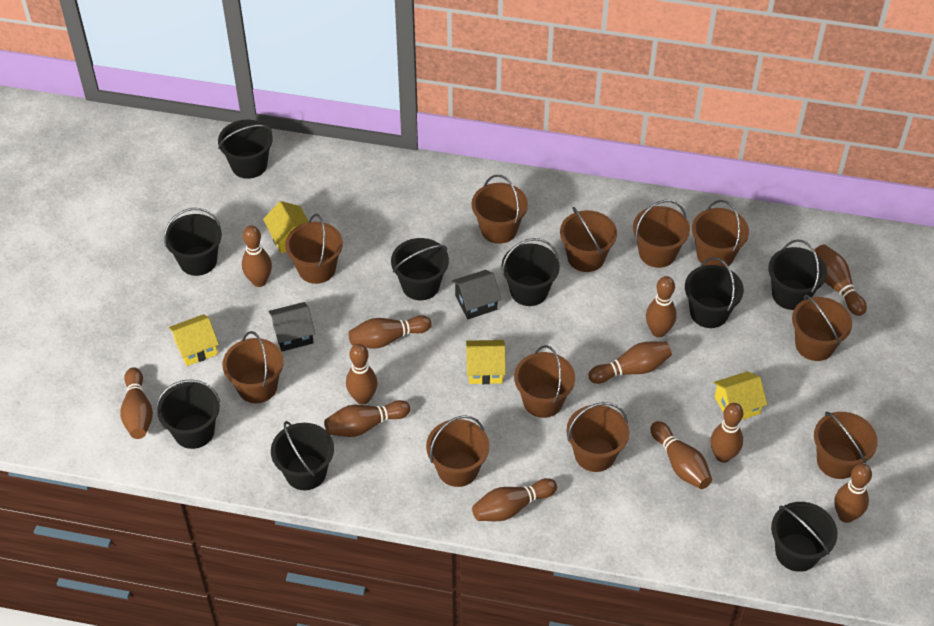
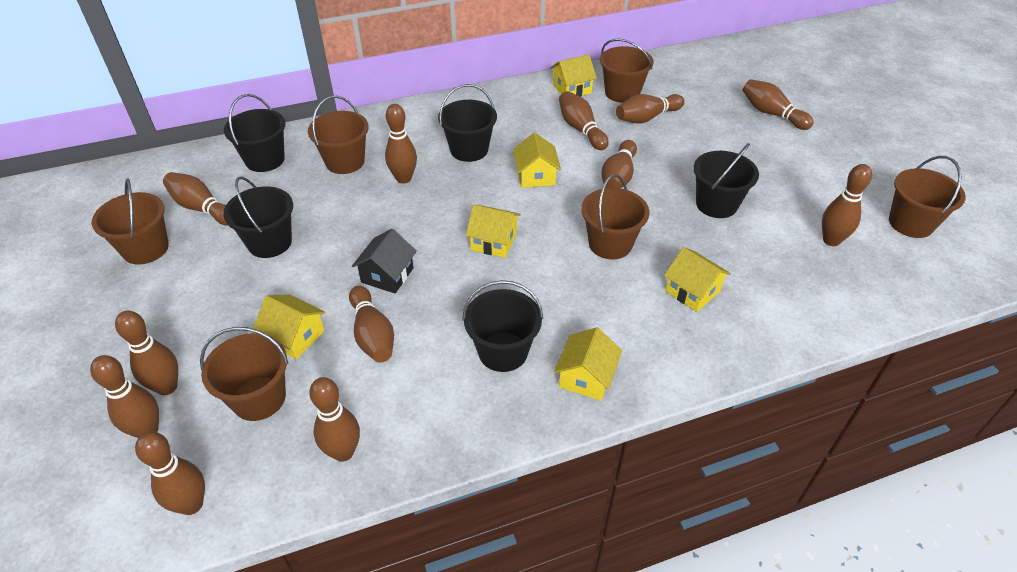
black bucket: 9 -> 5
black house: 2 -> 1
brown bucket: 11 -> 6
yellow house: 4 -> 6

